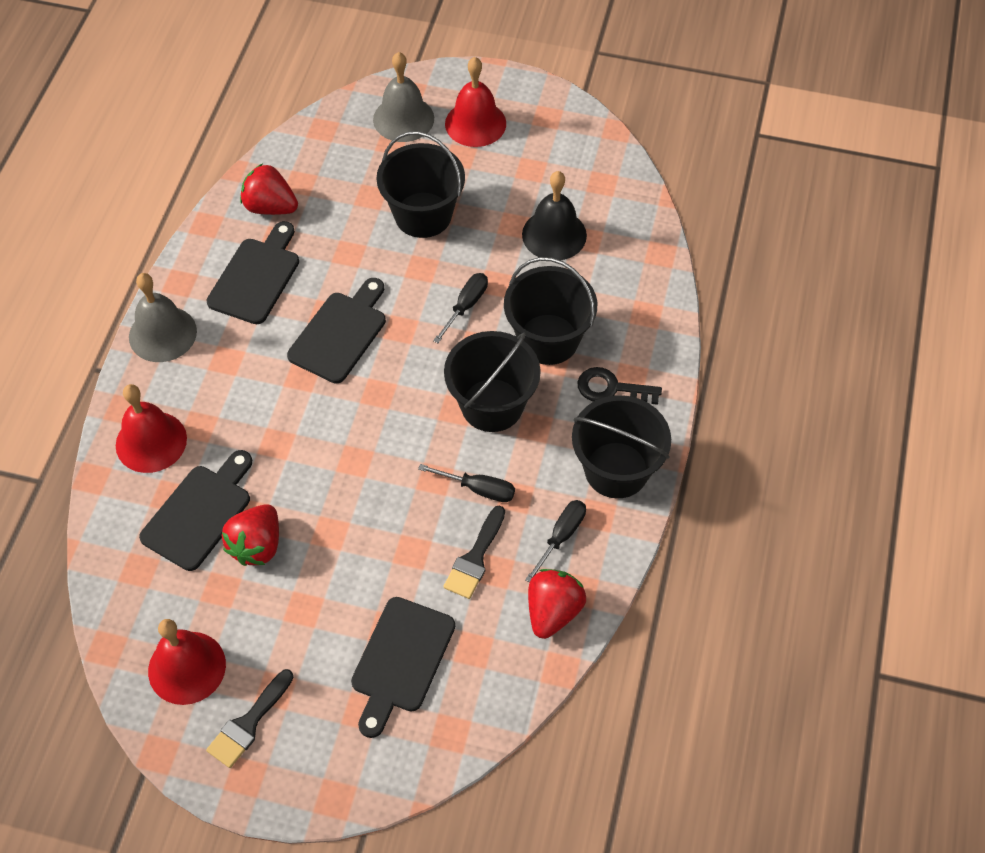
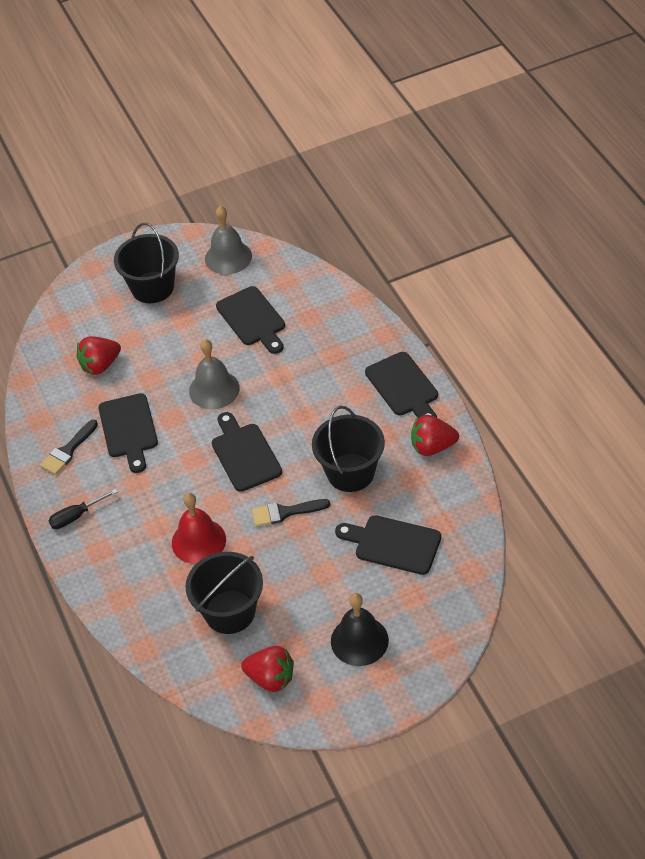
black bucket: 4 -> 3
black cutting board: 4 -> 5
black key: 1 -> 0
black screwdriver: 3 -> 1
red bell: 3 -> 1

